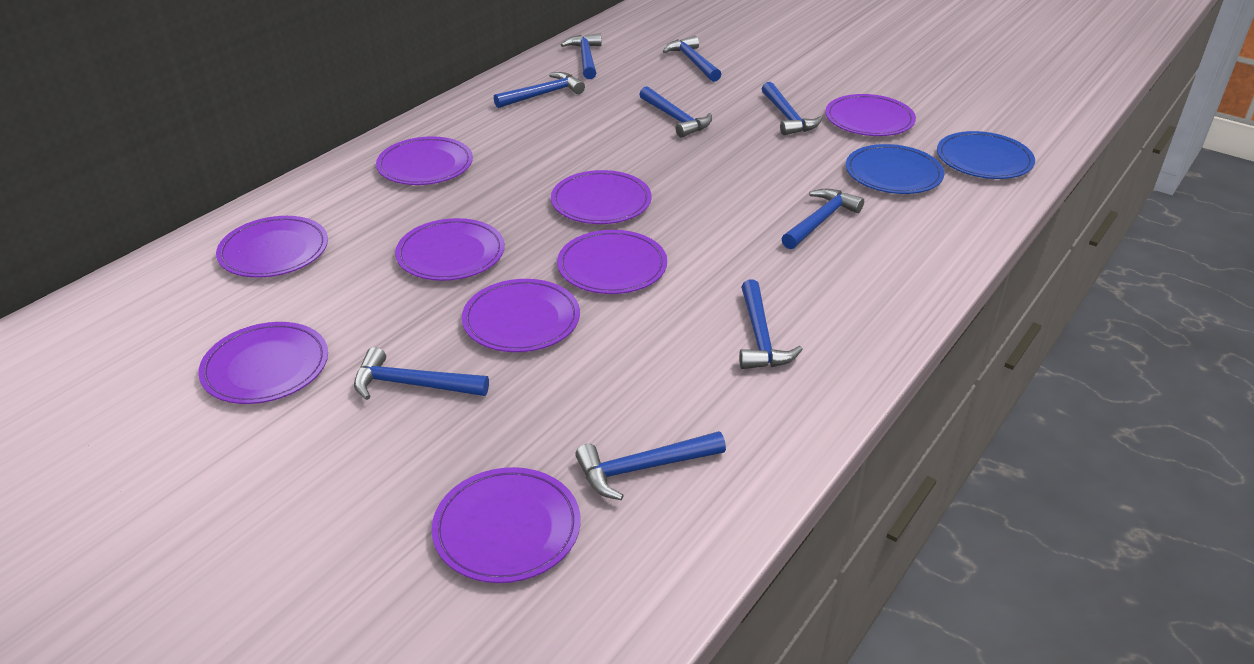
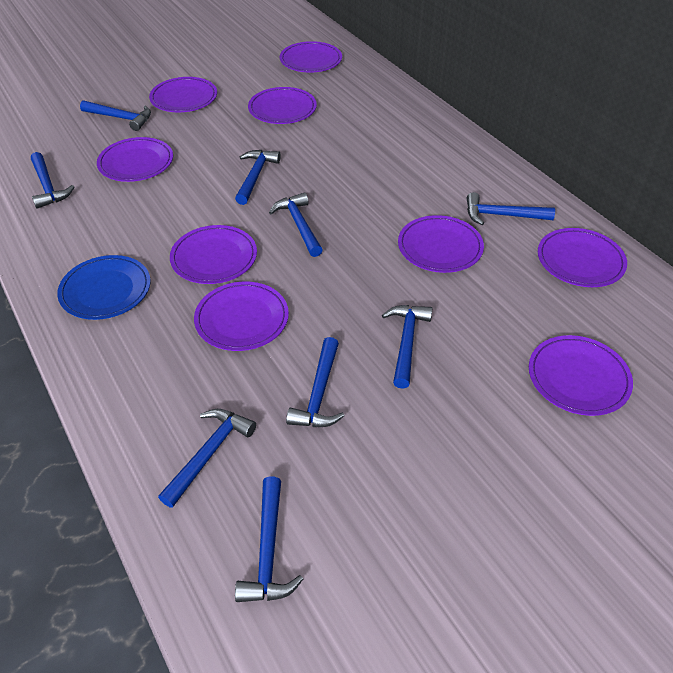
blue plate: 2 -> 1

